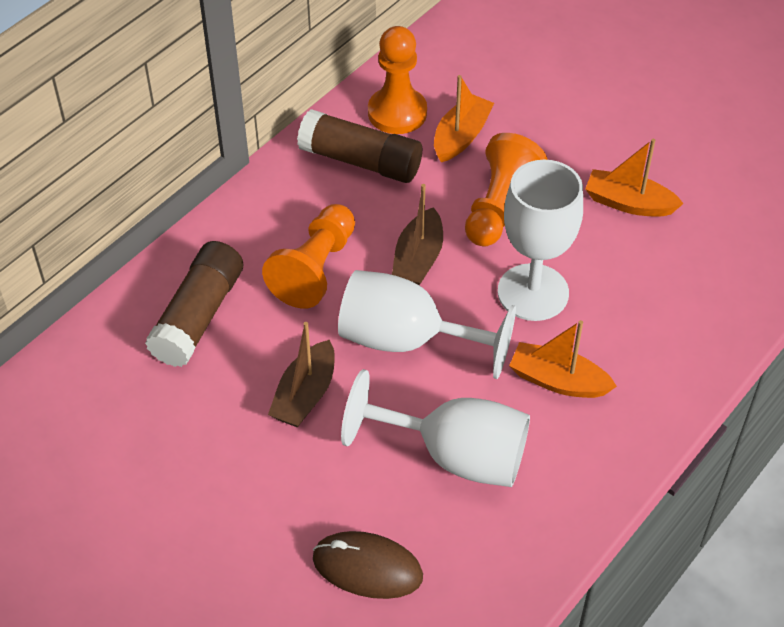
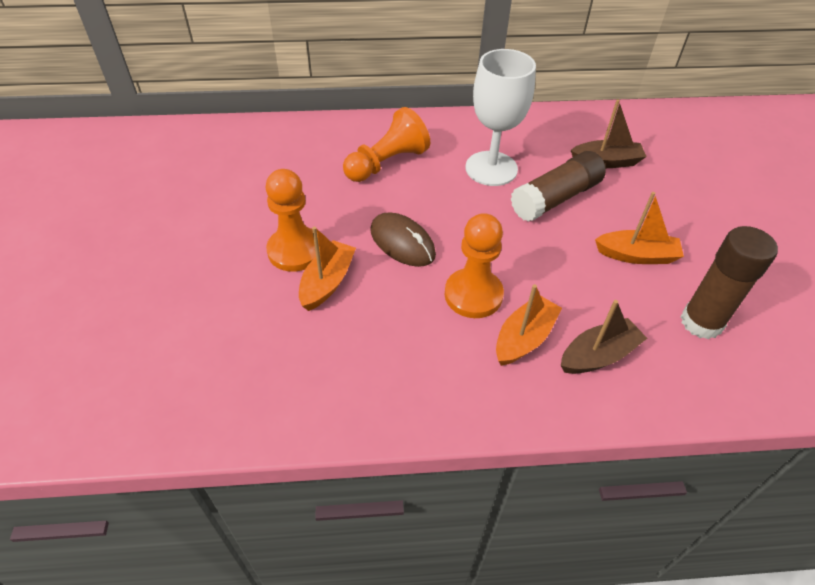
white goblet: 3 -> 1

